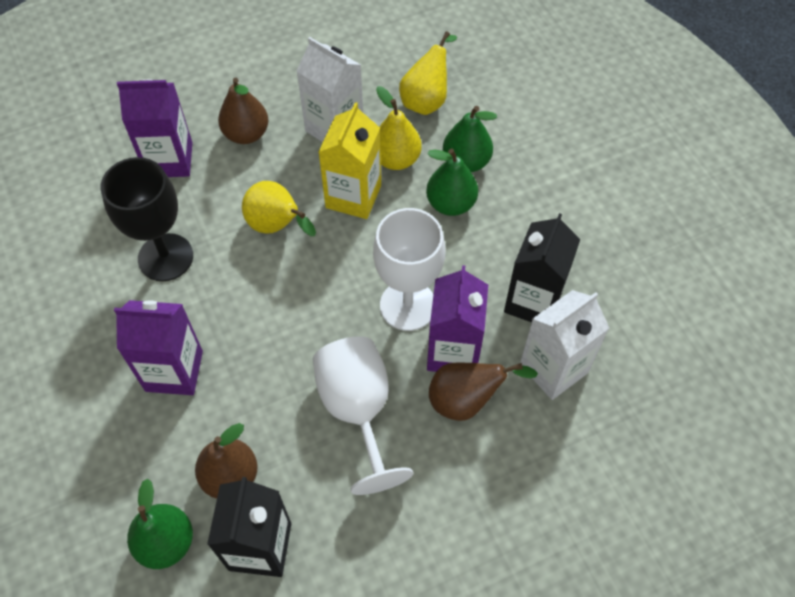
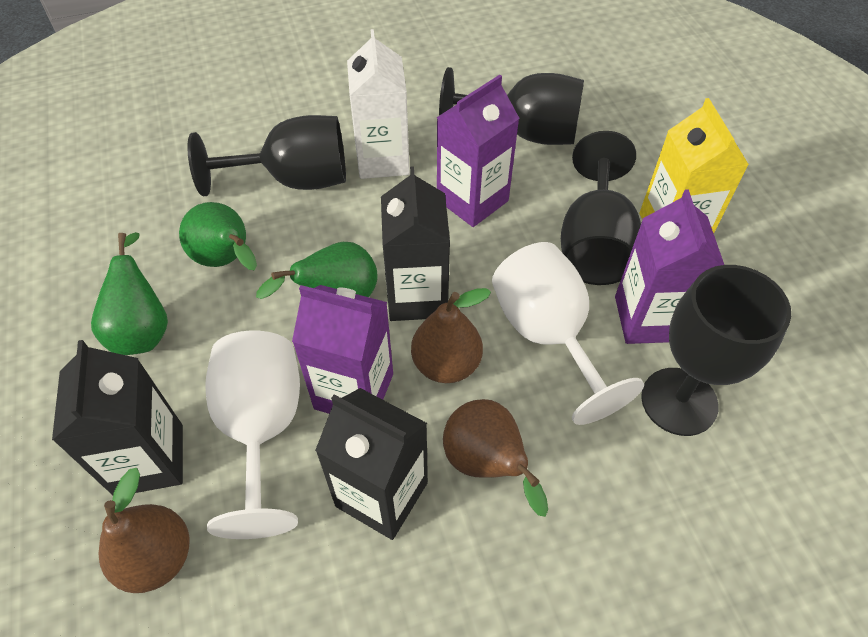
black carton: 2 -> 3
black goblet: 1 -> 4
white carton: 2 -> 1
yellow pear: 3 -> 0

